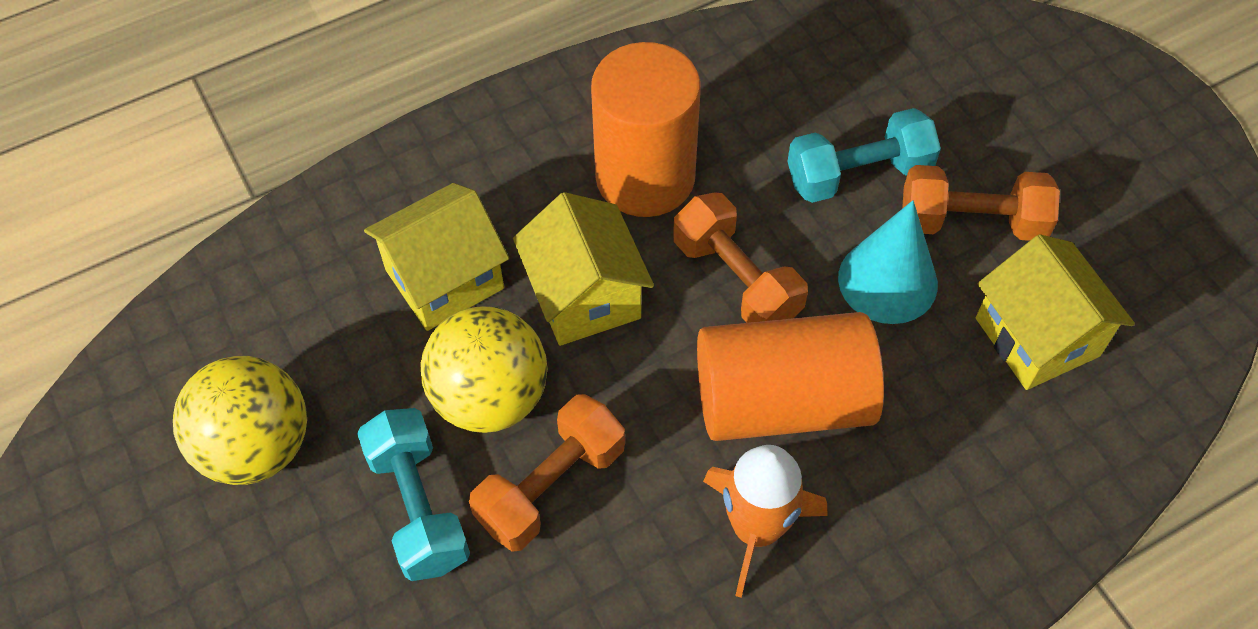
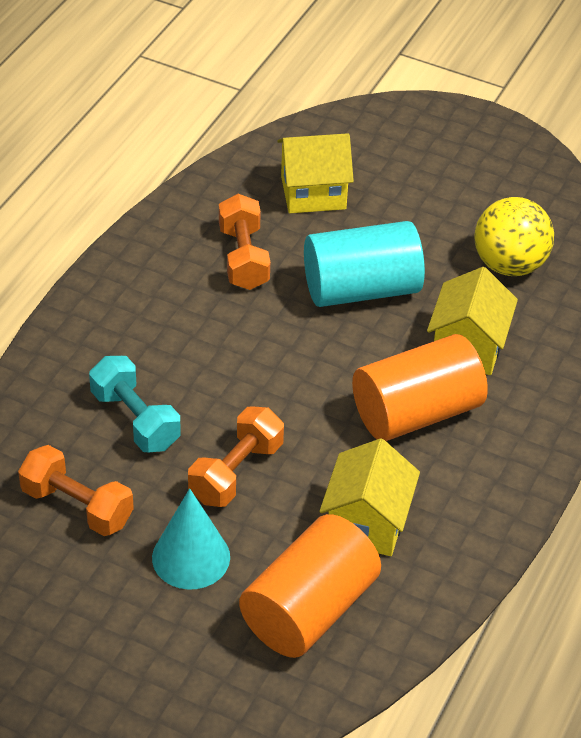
orange rocket: 1 -> 0
turquoise cylinder: 0 -> 1
turquoise dumbbell: 2 -> 1
yellow ball: 2 -> 1

